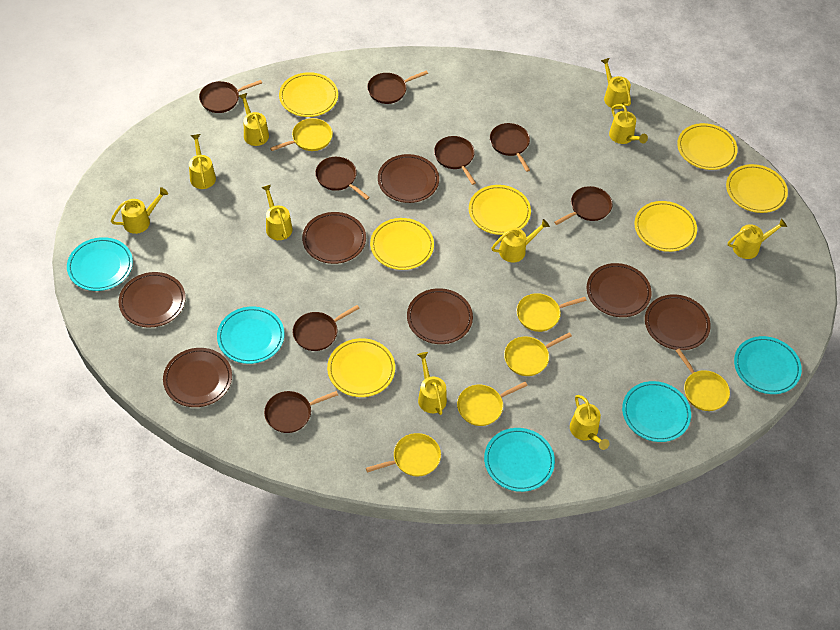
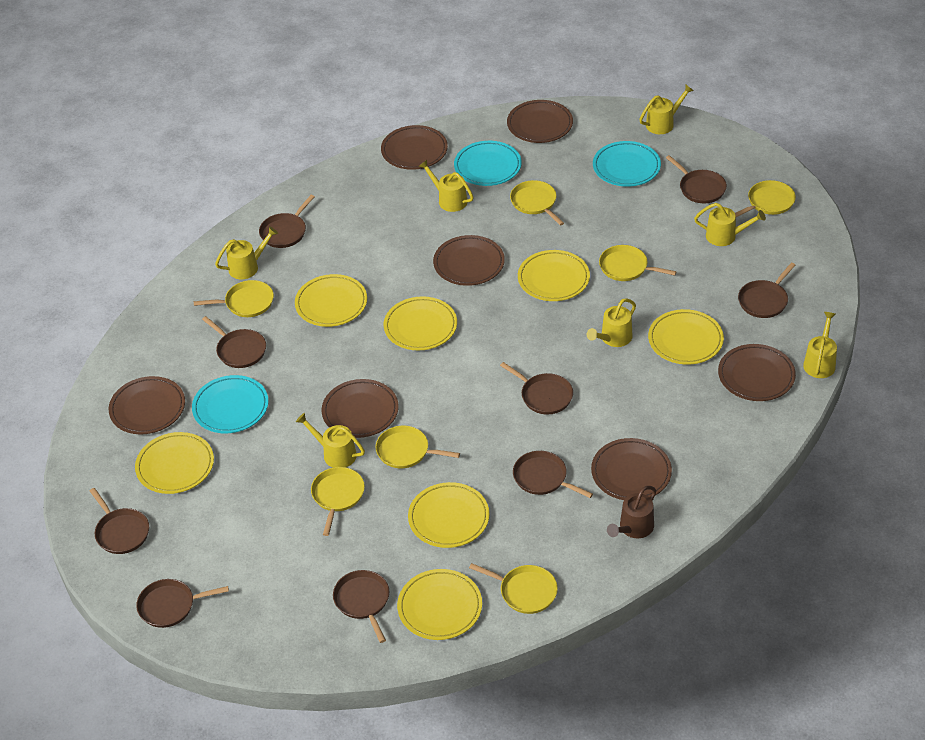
brown pan: 8 -> 9
brown watering can: 0 -> 1
turquoise plate: 5 -> 3
yellow pan: 6 -> 7
yellow watering can: 10 -> 7

